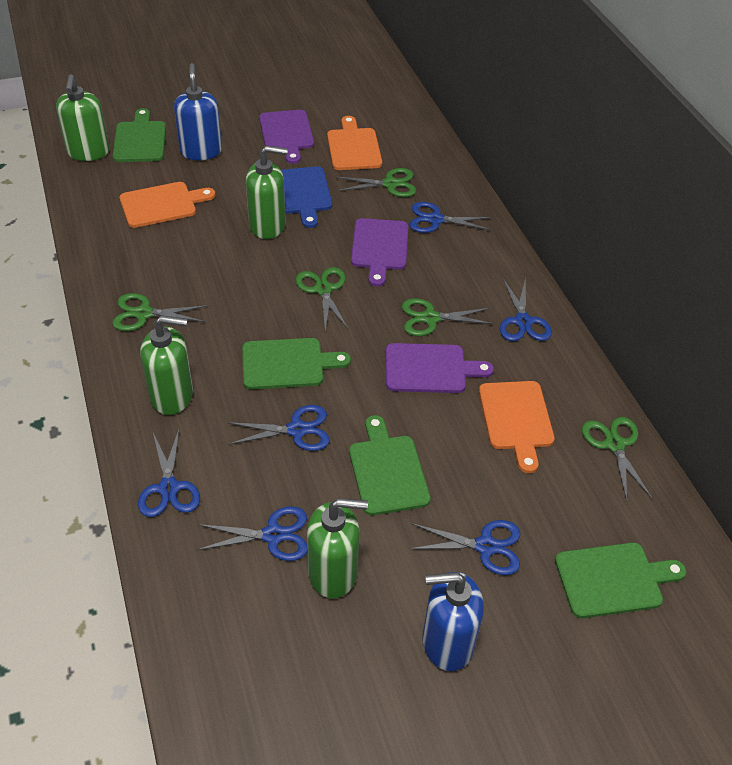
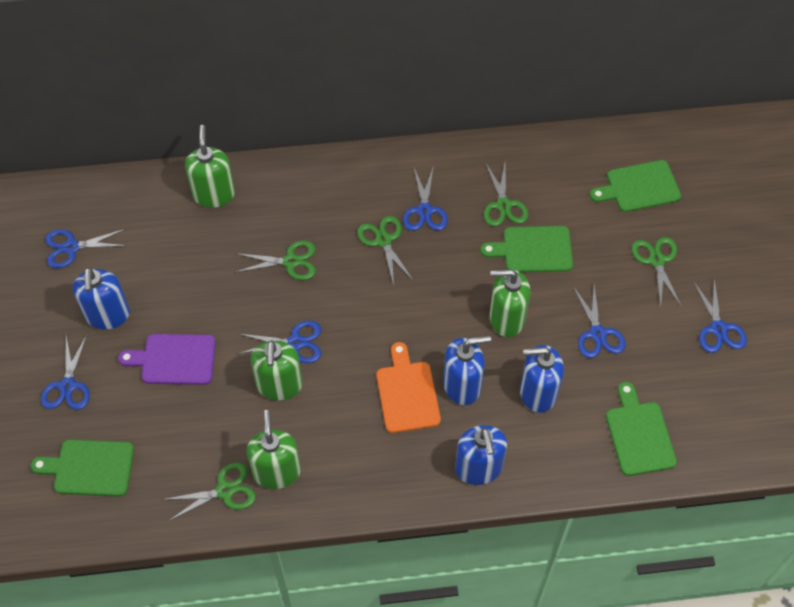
blue cutting board: 1 -> 0
blue soap dispenser: 2 -> 4
orange cutting board: 3 -> 1
purple cutting board: 3 -> 1

